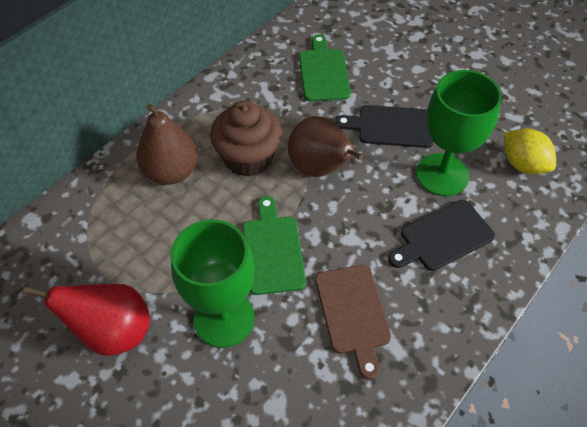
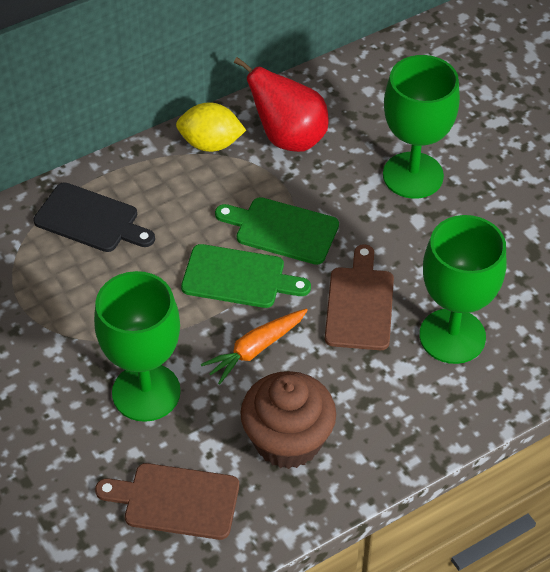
black cutting board: 2 -> 1
brown cutting board: 1 -> 2
brown pear: 2 -> 0
green goblet: 2 -> 3
orange carrot: 0 -> 1

